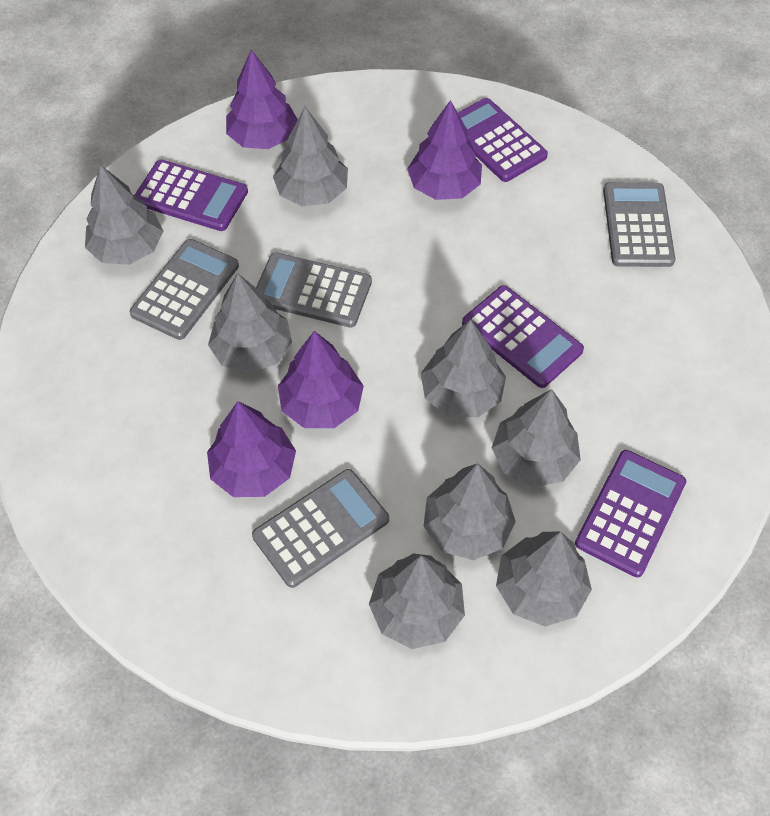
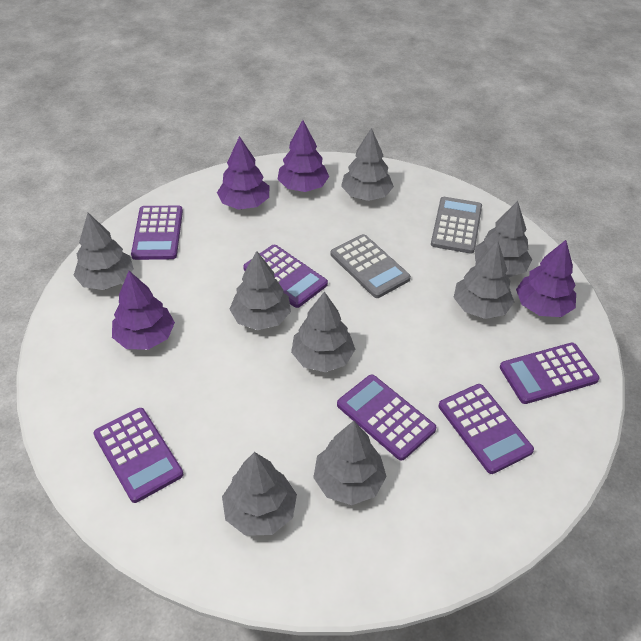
grey calculator: 4 -> 2
purple calculator: 4 -> 6

